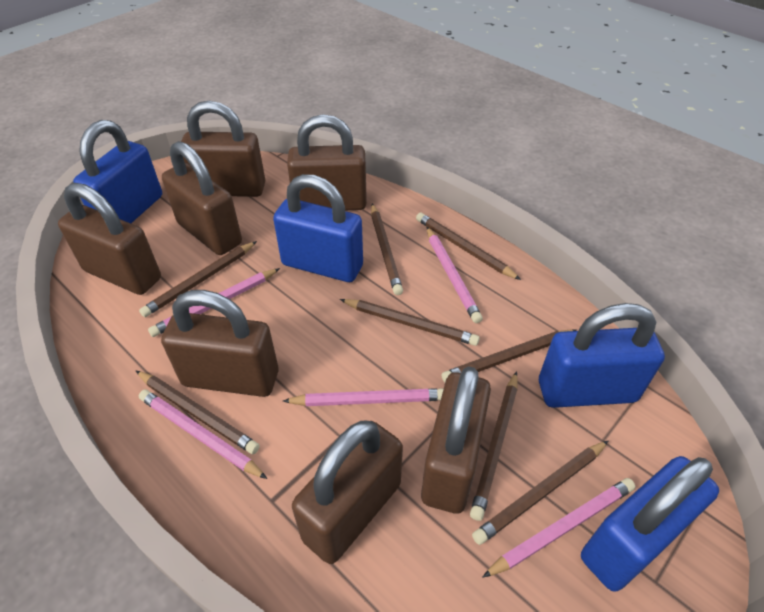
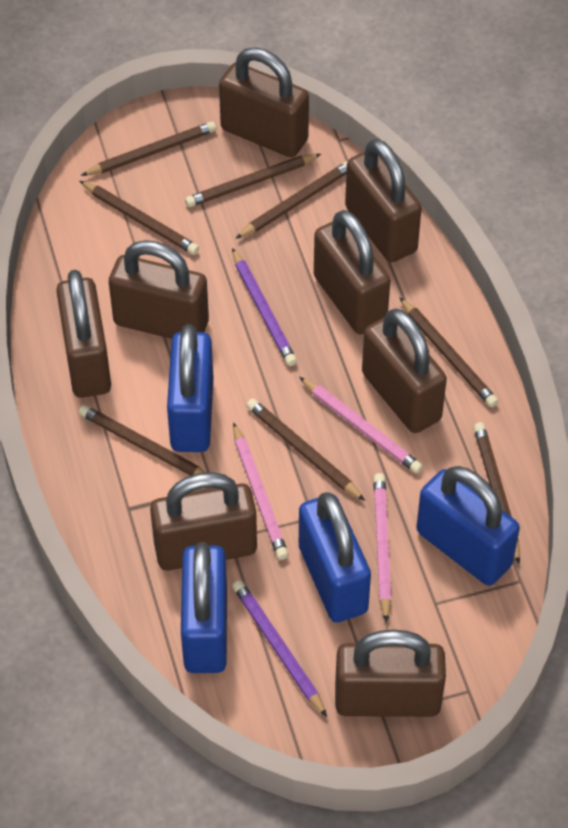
brown padlock: 7 -> 8
pink pencil: 5 -> 3
purple pencil: 0 -> 2

